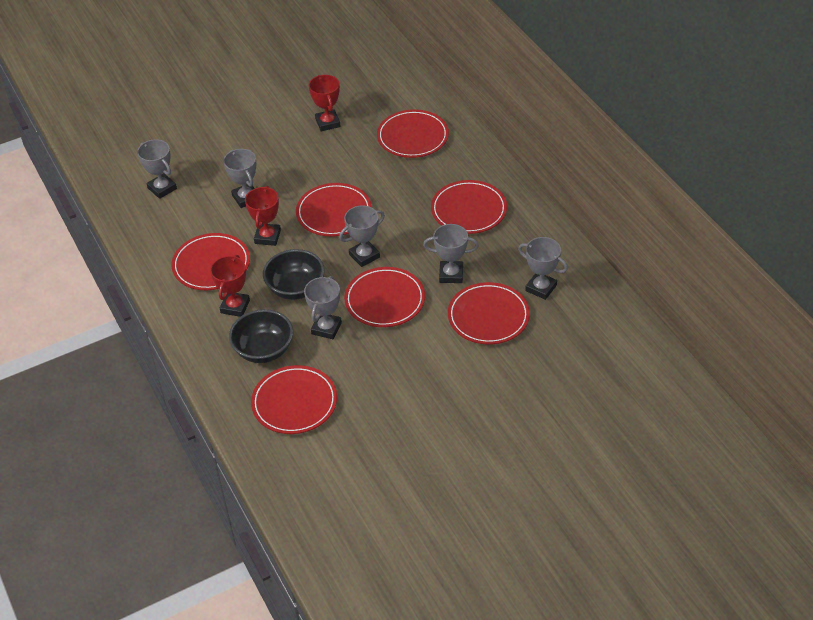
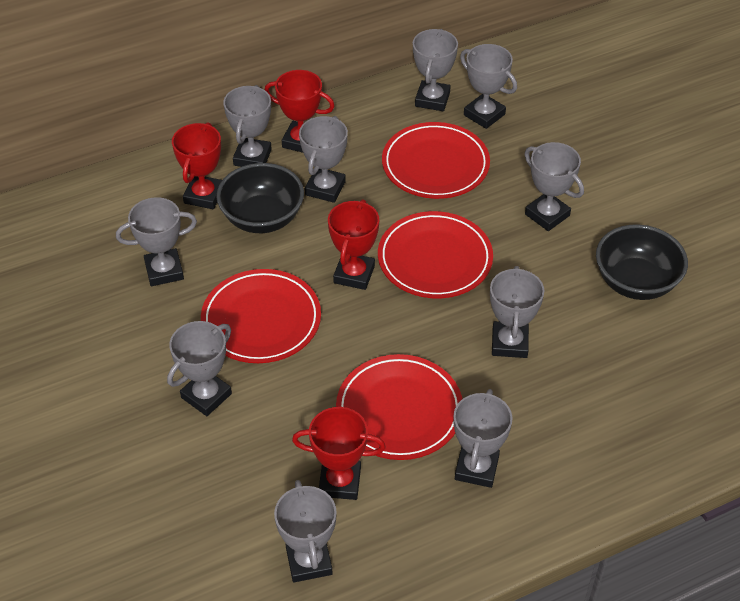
grey trophy: 6 -> 10
red plate: 7 -> 4
red trophy: 3 -> 4

